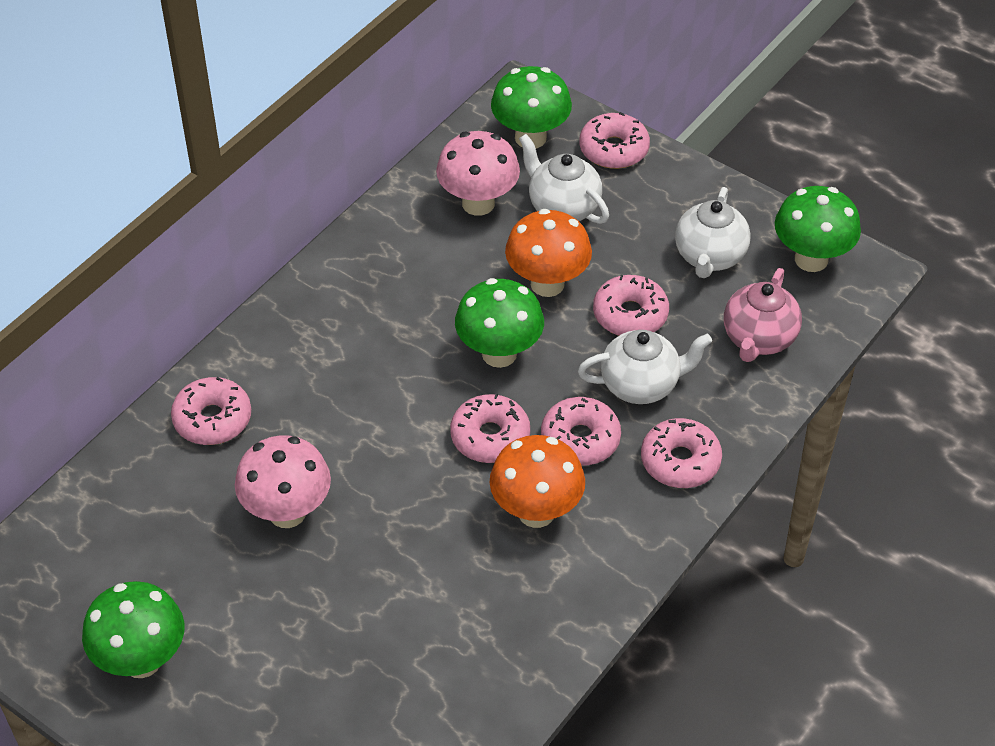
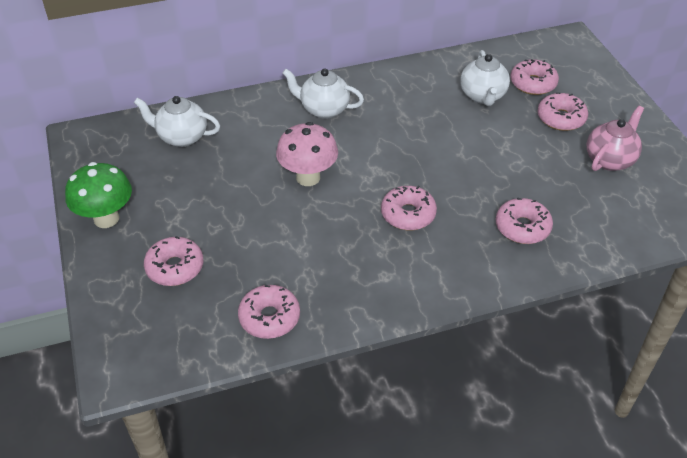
green mushroom: 4 -> 1
orange mushroom: 2 -> 0
pink mushroom: 2 -> 1

